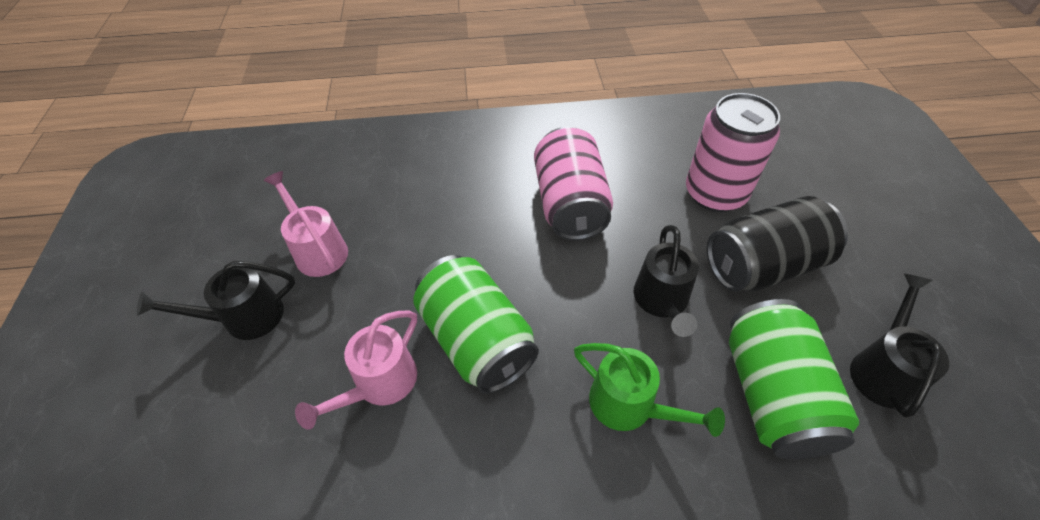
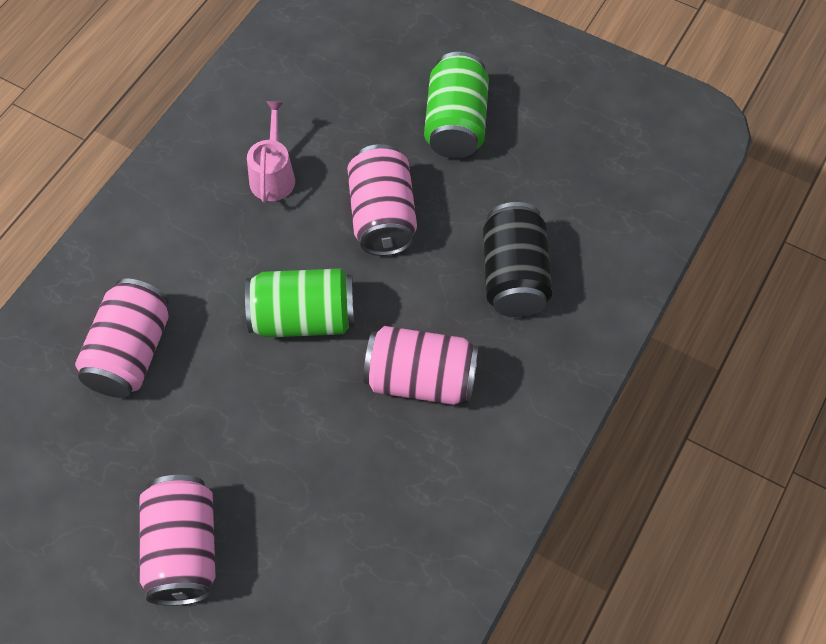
black watering can: 3 -> 0
green watering can: 1 -> 0
pink can: 2 -> 4
pink watering can: 2 -> 1

